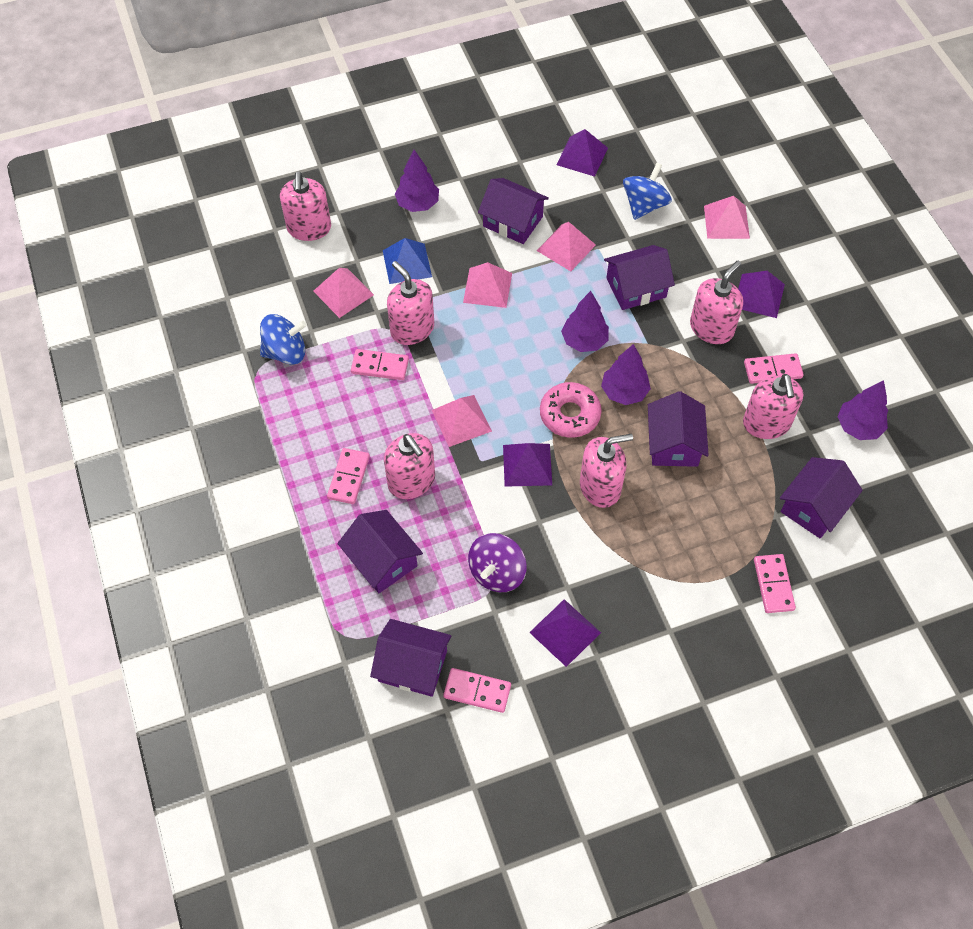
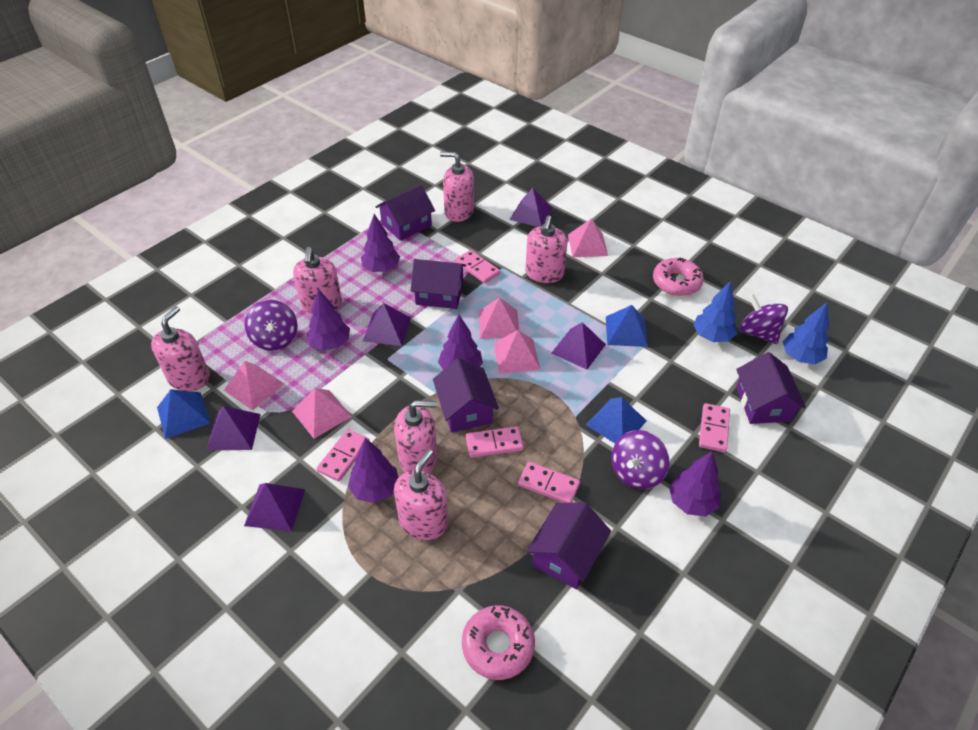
blue pyramid: 1 -> 3
blue spinning top: 2 -> 0
blue tree: 0 -> 2
pink donut: 1 -> 2
purple house: 6 -> 5
purple pyramid: 4 -> 5
purple spinning top: 1 -> 3
purple tree: 4 -> 5

